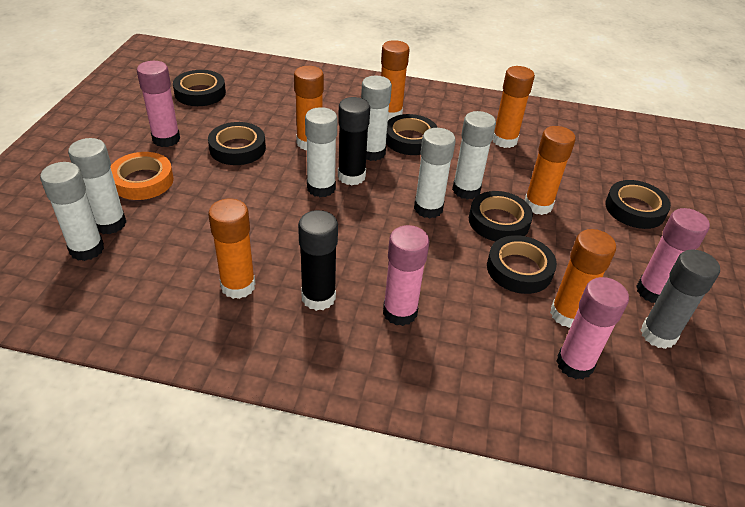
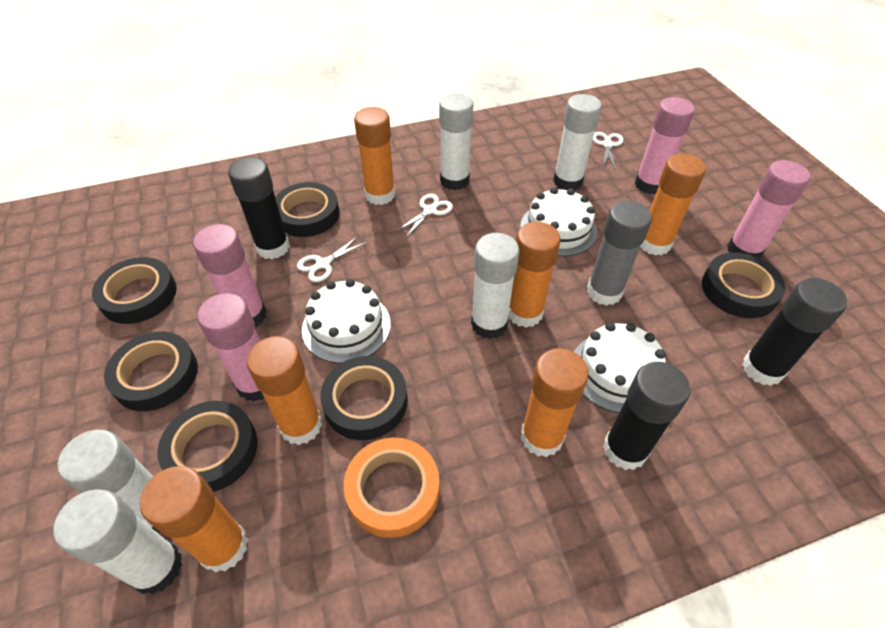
black glue stick: 2 -> 3
white cake: 0 -> 3
white glue stick: 6 -> 5
white scissors: 0 -> 3

